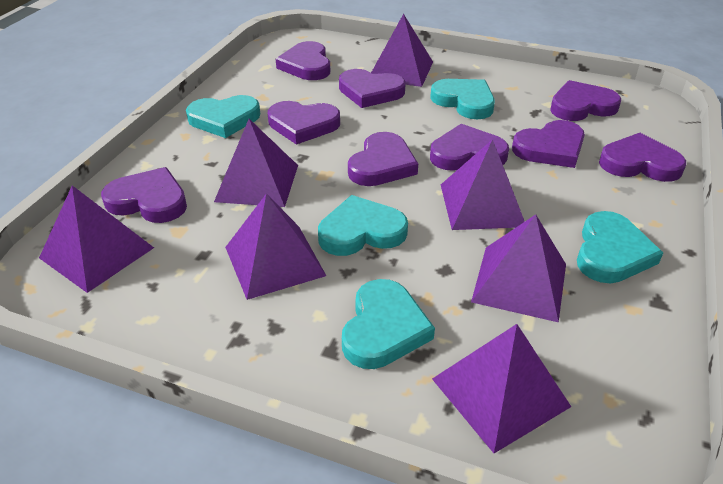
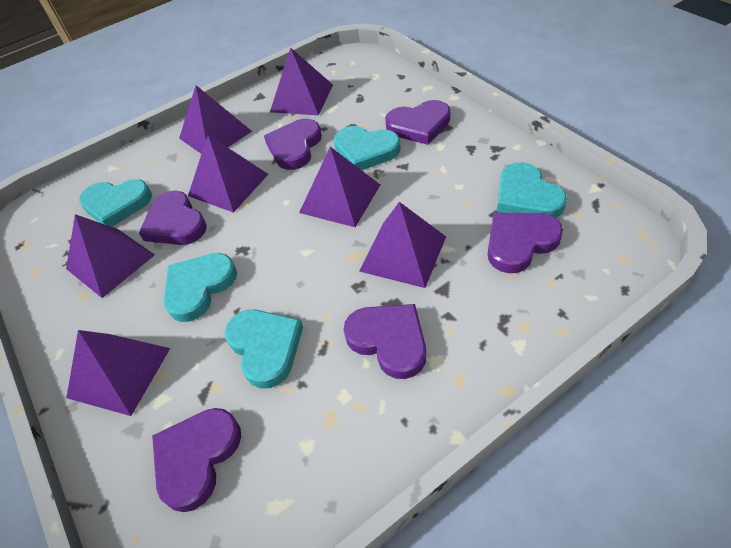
purple heart: 9 -> 6

